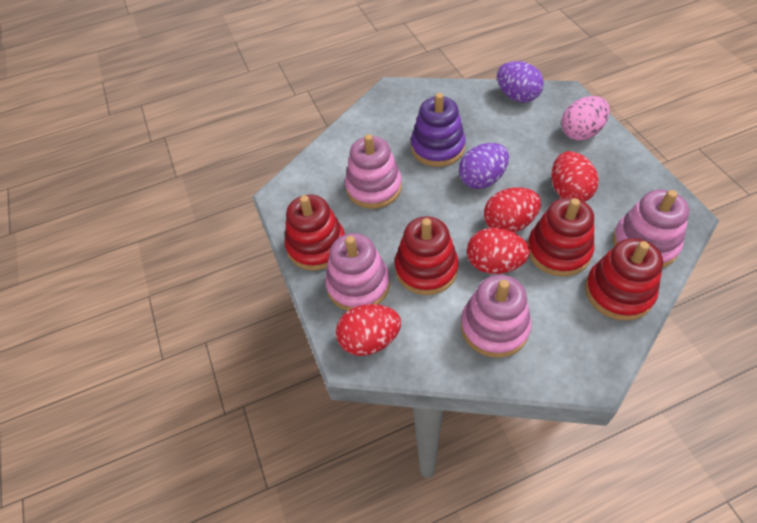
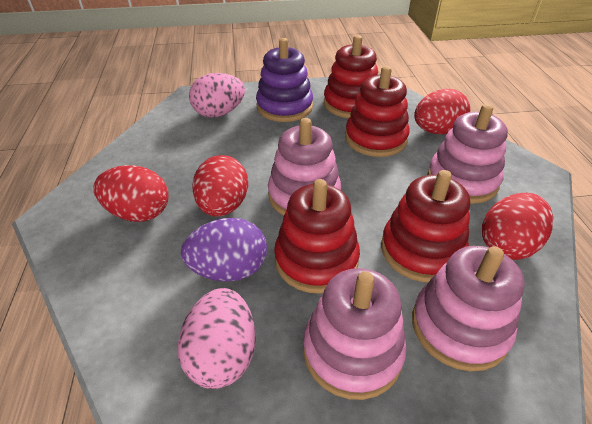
pink egg: 1 -> 2
purple egg: 2 -> 1

